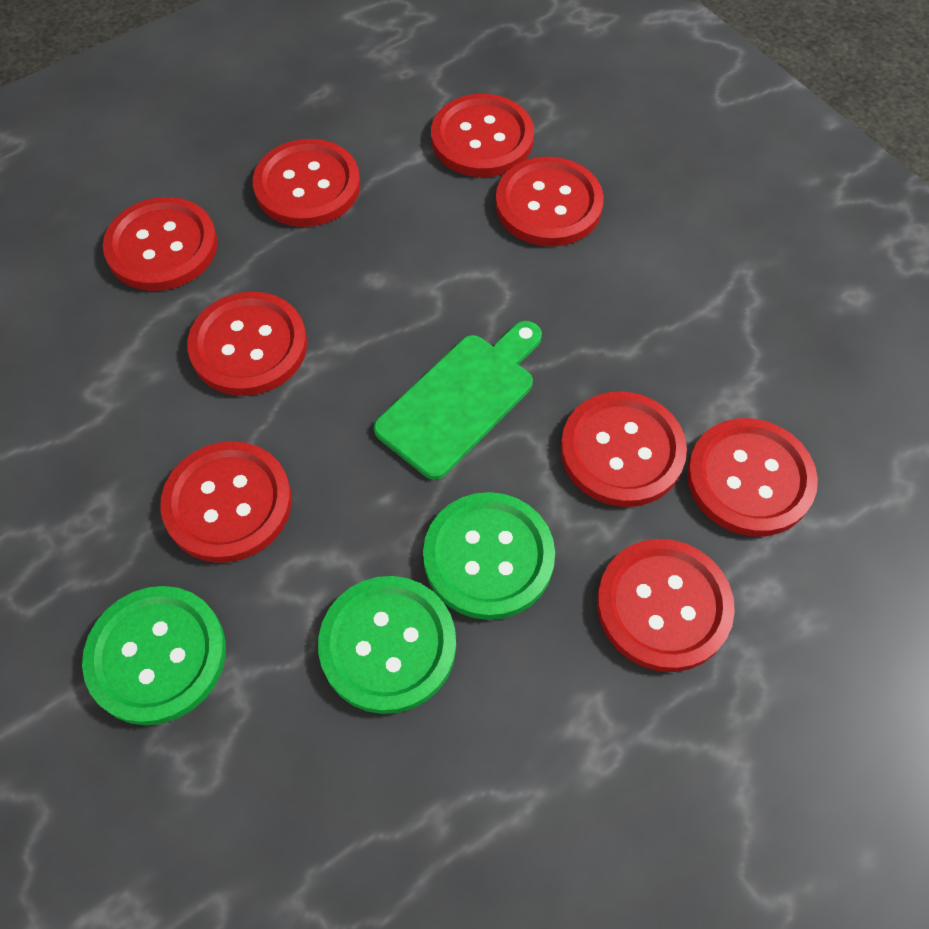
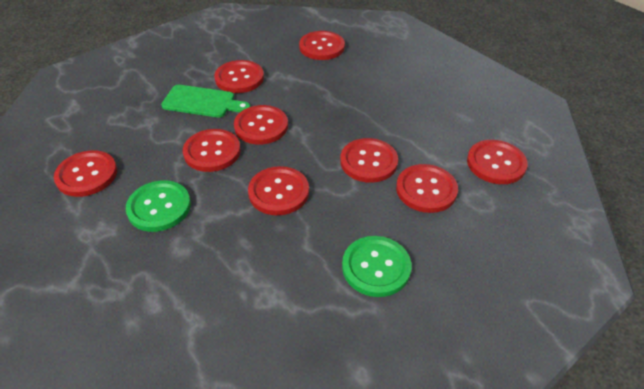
green button: 3 -> 2

